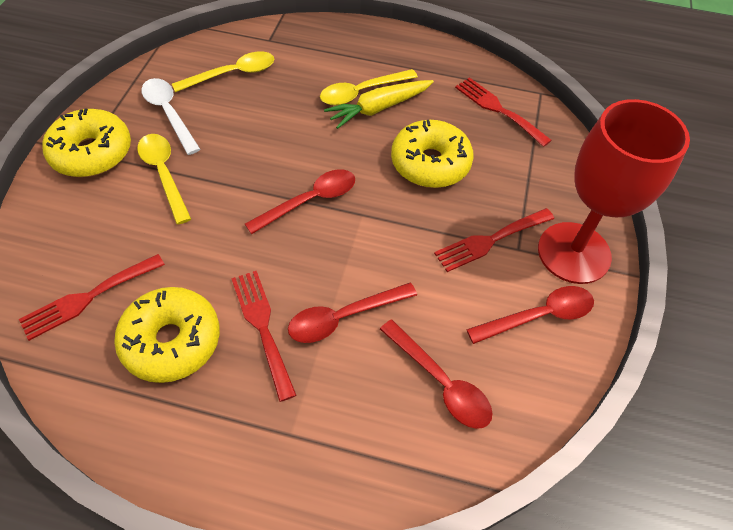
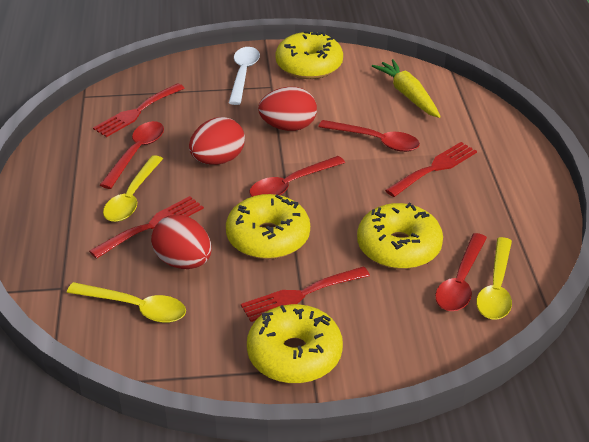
red egg: 0 -> 3
red goblet: 1 -> 0
yellow donut: 3 -> 4

